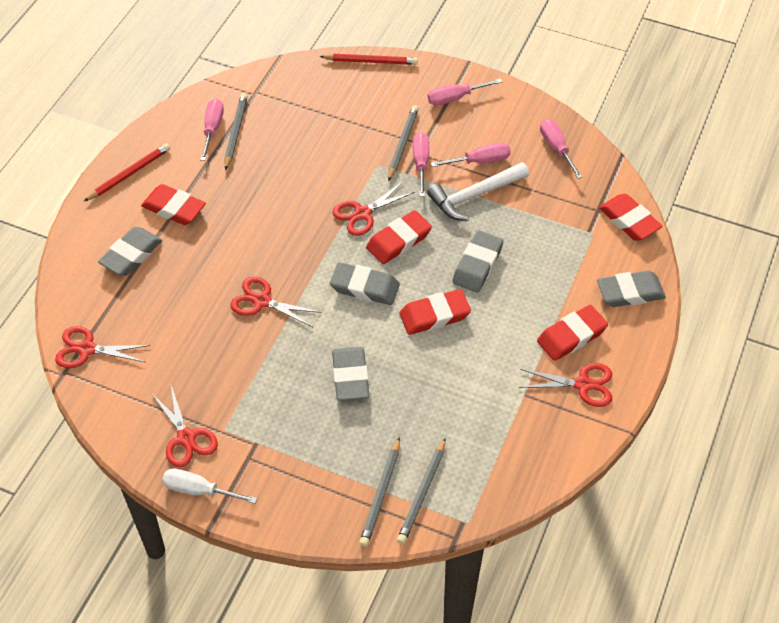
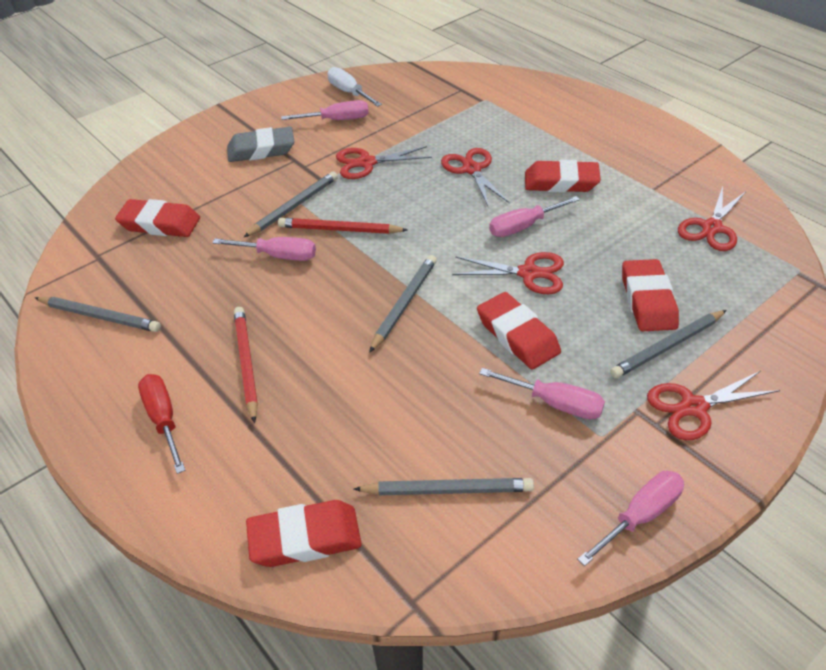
grey eraser: 5 -> 1
grey pencil: 4 -> 5
red screwdriver: 0 -> 1
white hammer: 1 -> 0

